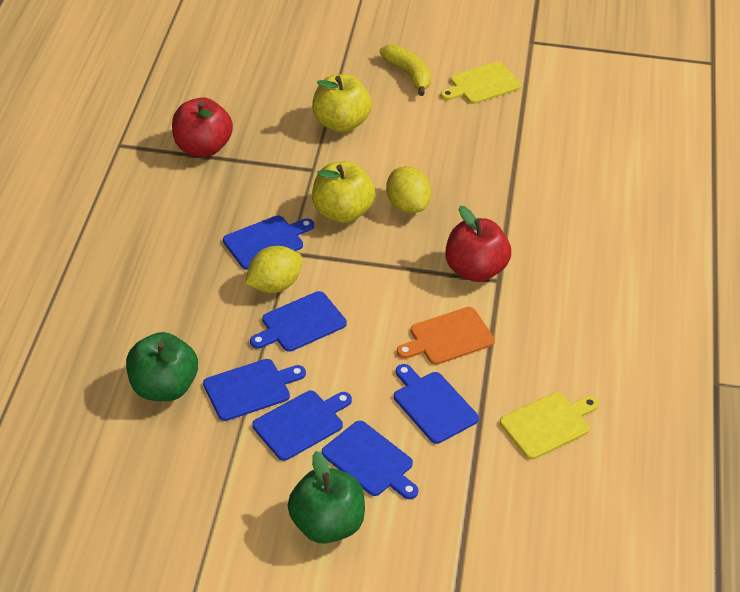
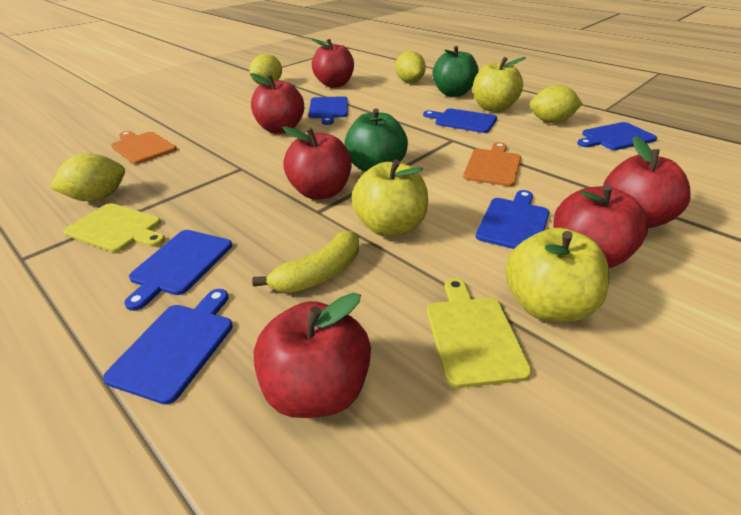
orange cutting board: 1 -> 2
red apple: 2 -> 6
yellow apple: 2 -> 3
yellow lemon: 2 -> 4

